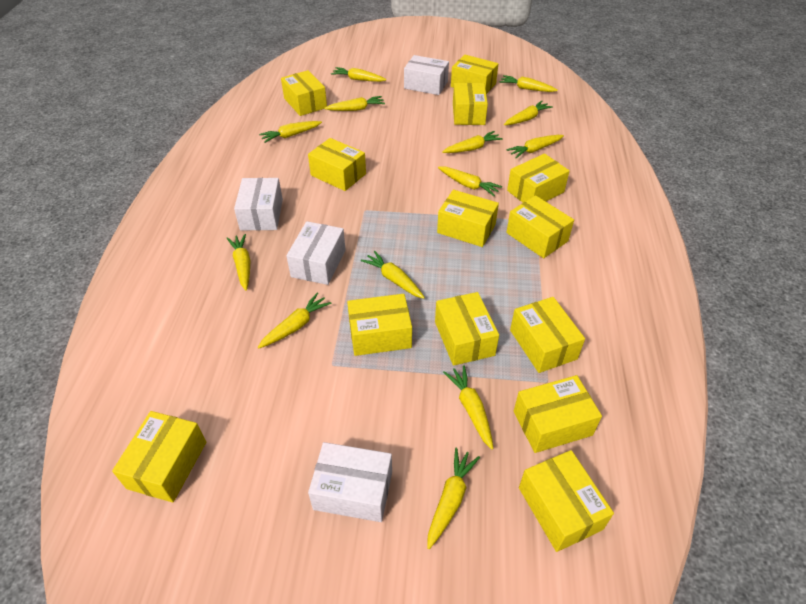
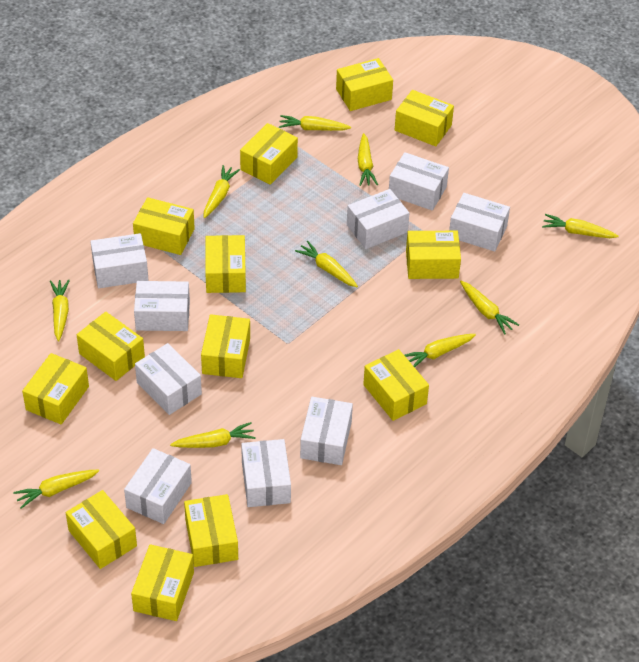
white box: 4 -> 9
yellow carrot: 13 -> 10

